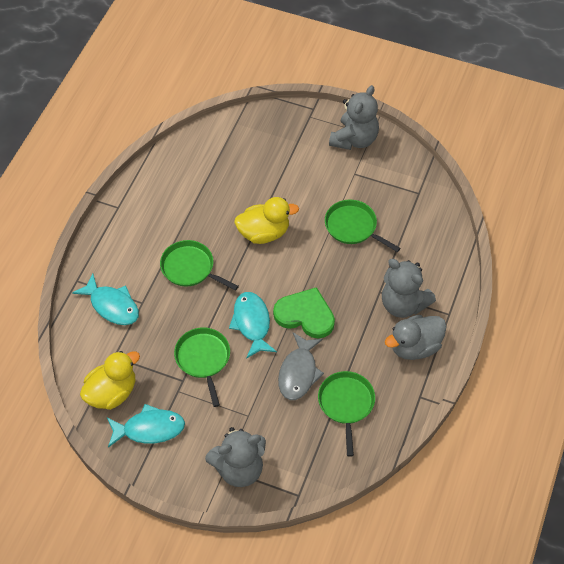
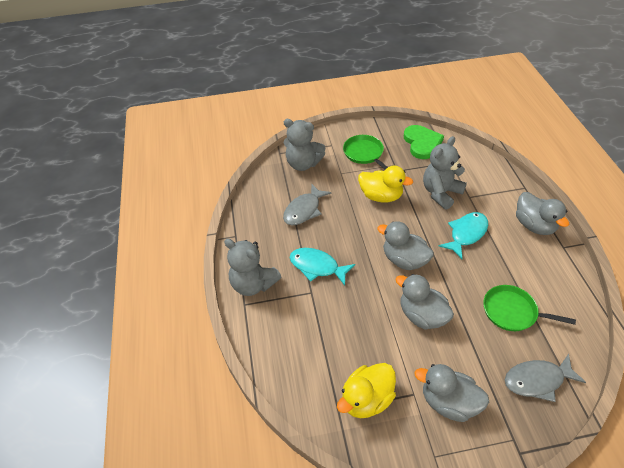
green pan: 4 -> 2
grey duck: 1 -> 4
grey fish: 1 -> 2
turquoise fish: 3 -> 2

